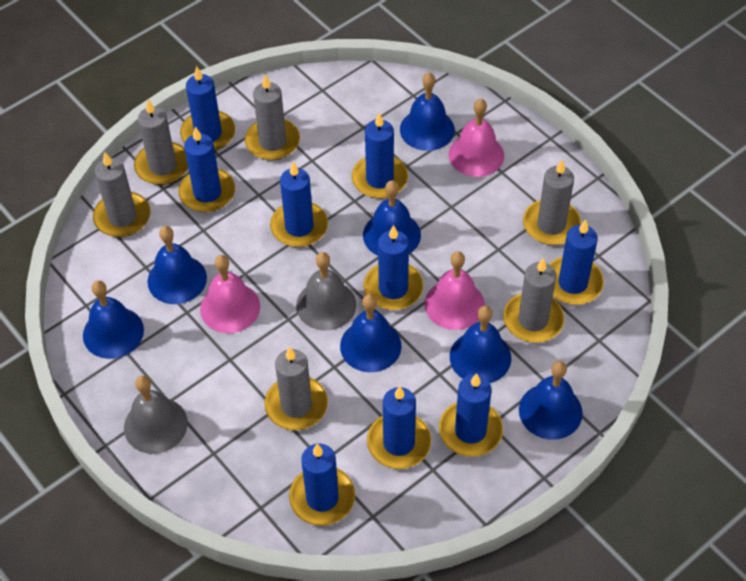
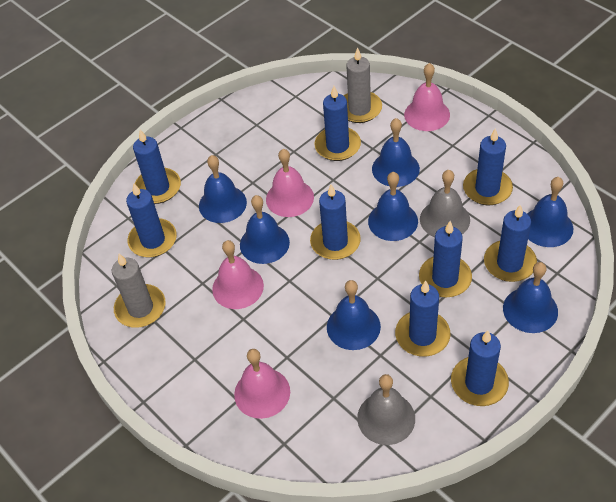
grey candle: 6 -> 2
pink bell: 3 -> 4

